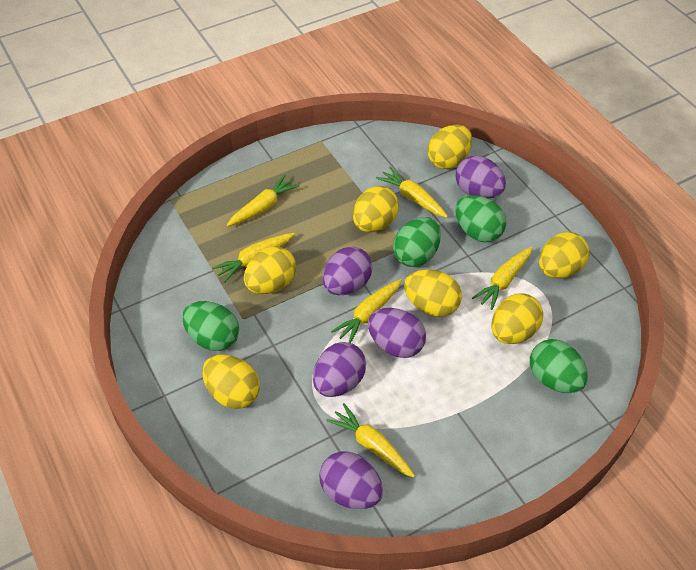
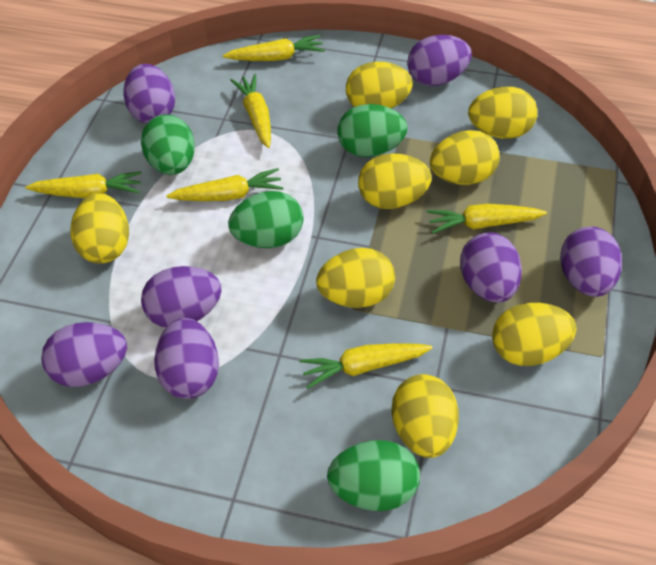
purple egg: 5 -> 7
yellow egg: 7 -> 8

